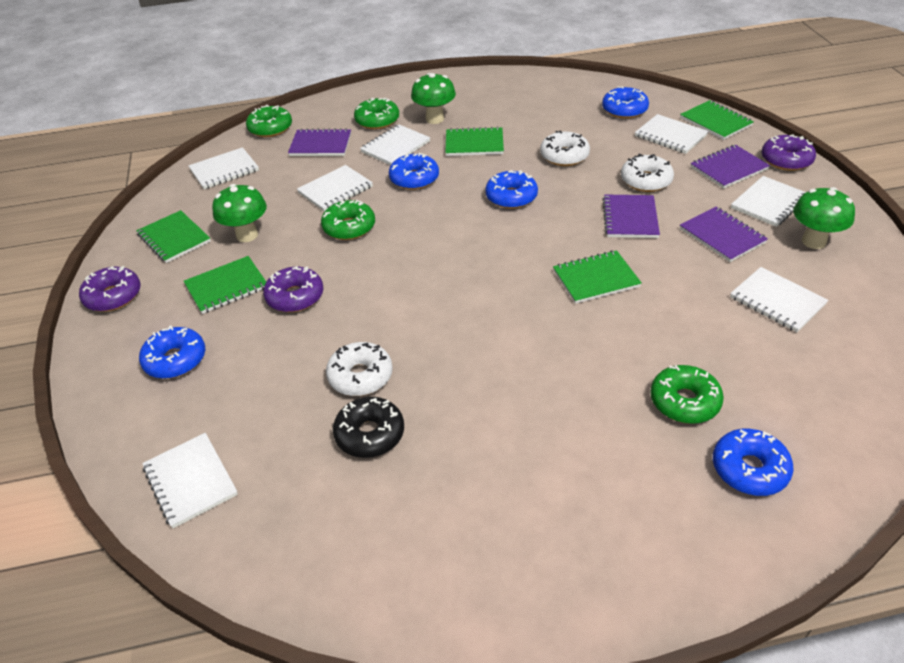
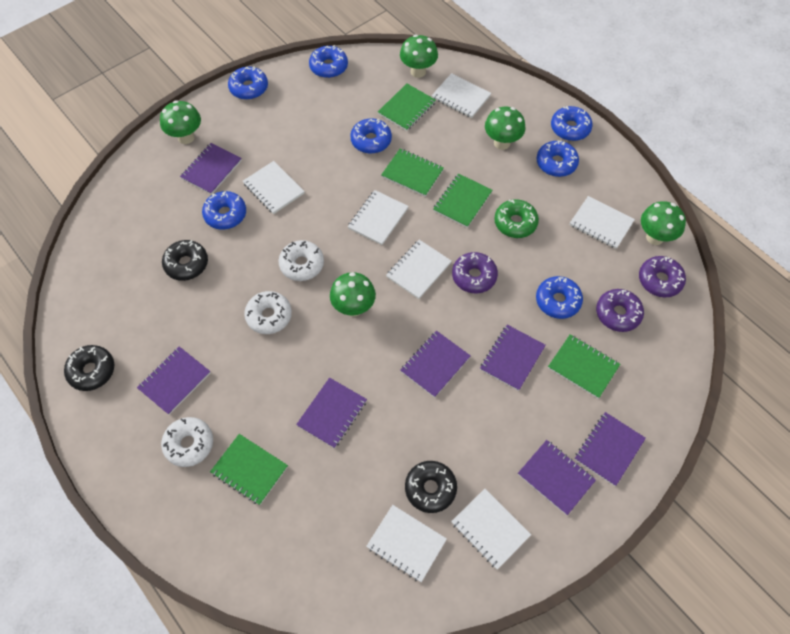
black donut: 1 -> 3
blue donut: 5 -> 7
green donut: 4 -> 1
green mushroom: 3 -> 5
purple notebook: 4 -> 7

